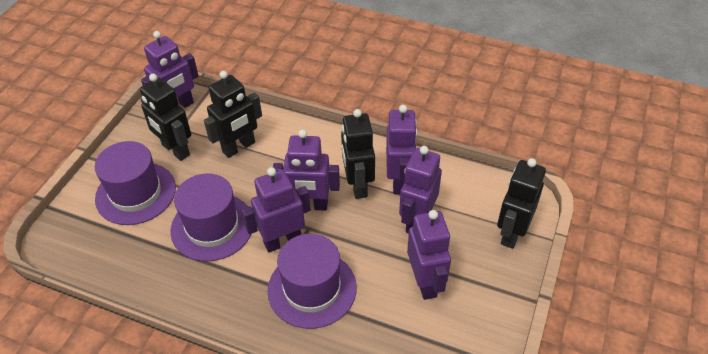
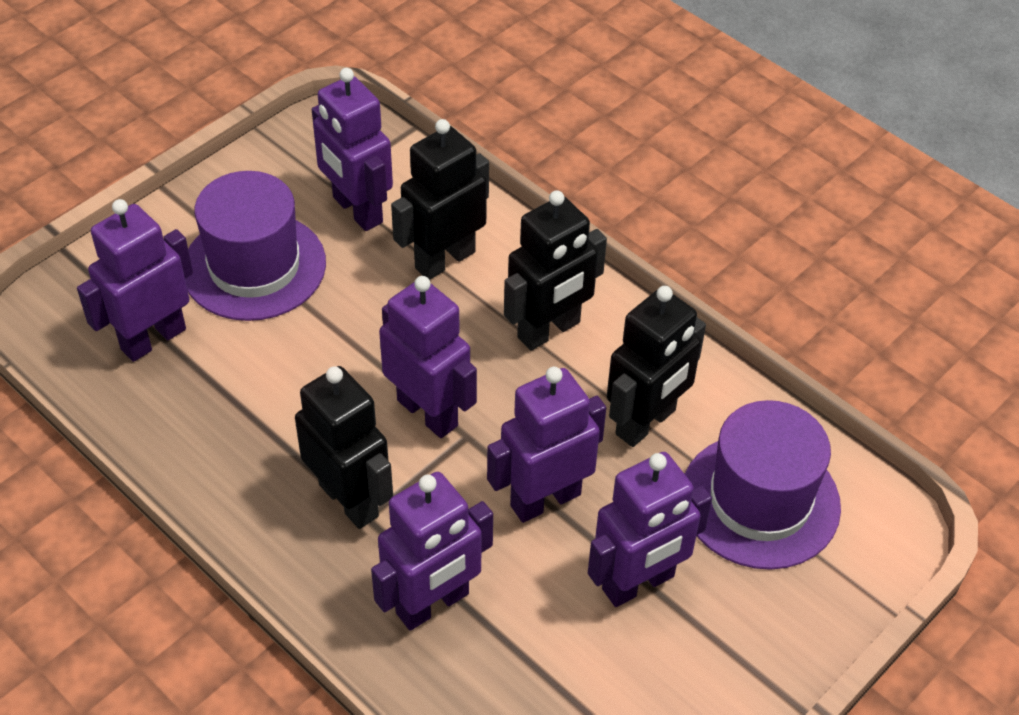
purple hat: 3 -> 2

